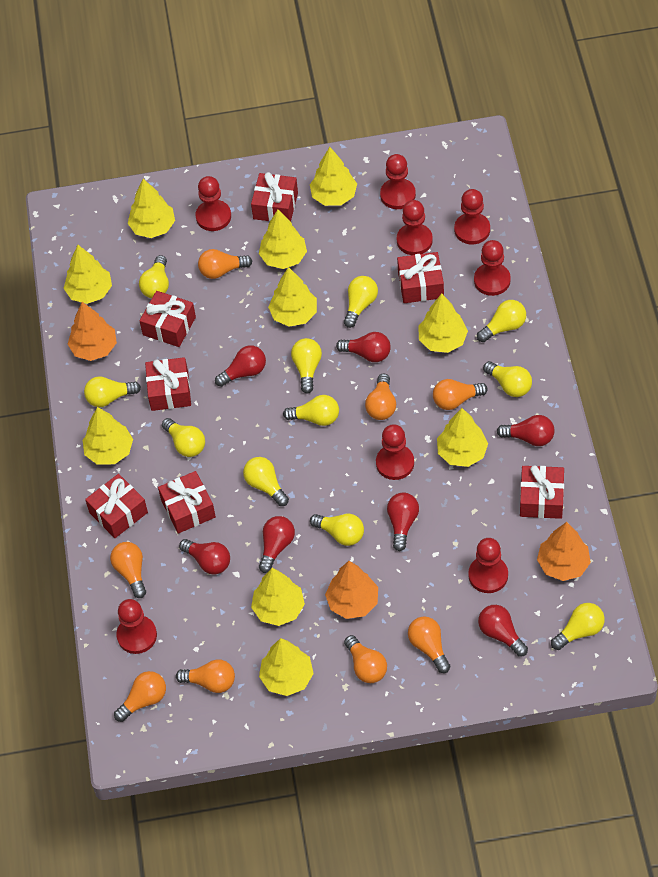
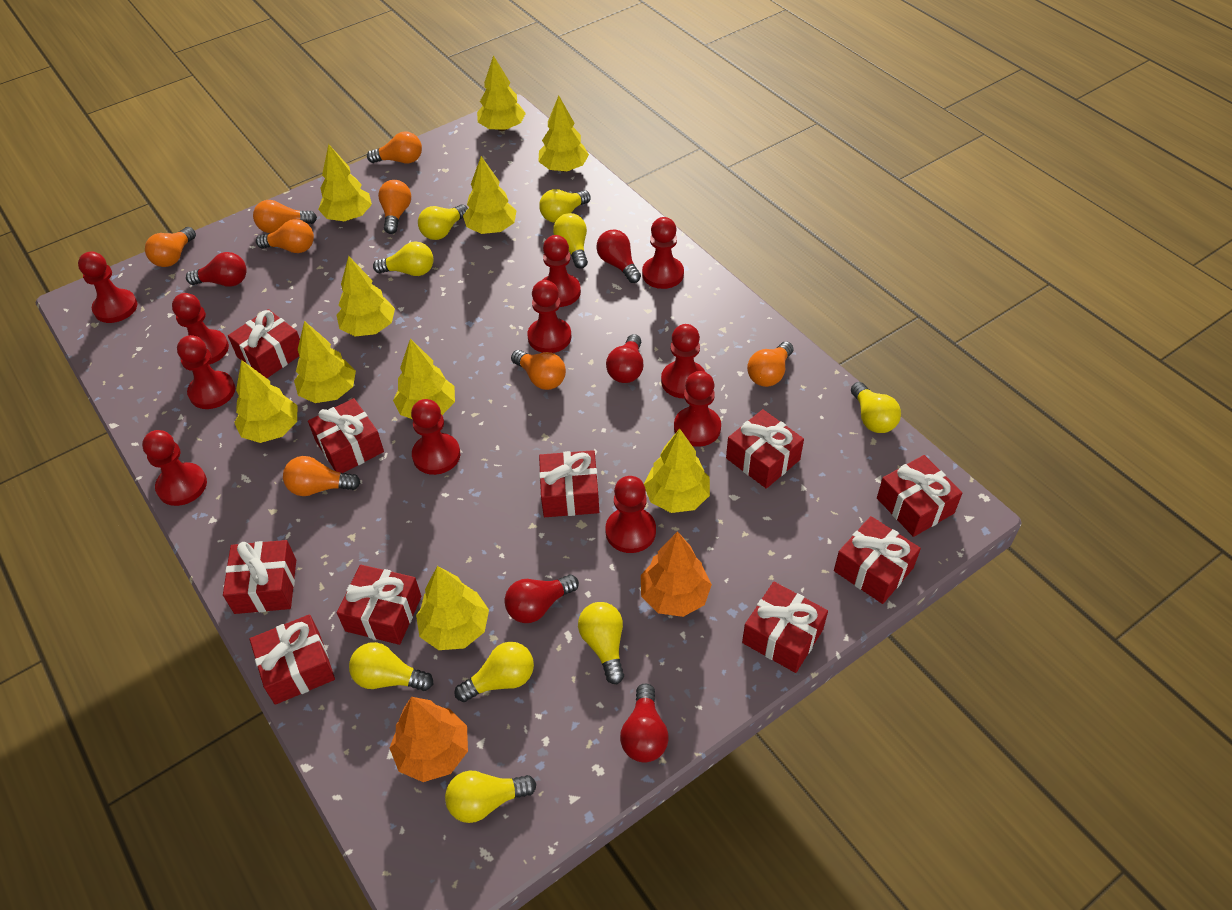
orange tree: 3 -> 2
red gift: 7 -> 10
red light bulb: 7 -> 5
red pawn: 8 -> 11
yellow light bulb: 11 -> 9

